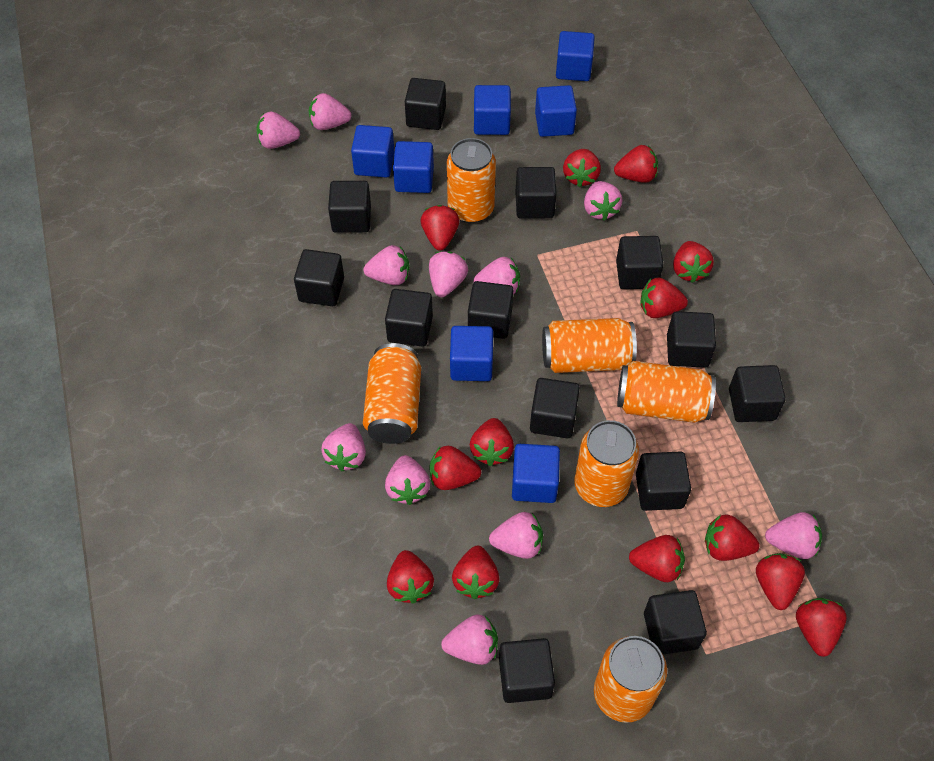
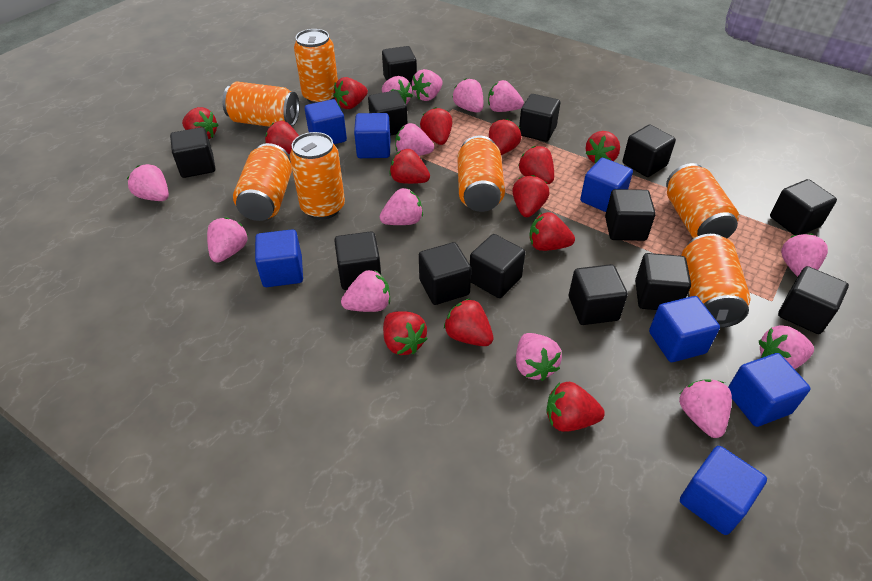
orange can: 6 -> 7
pink strawberry: 11 -> 13

